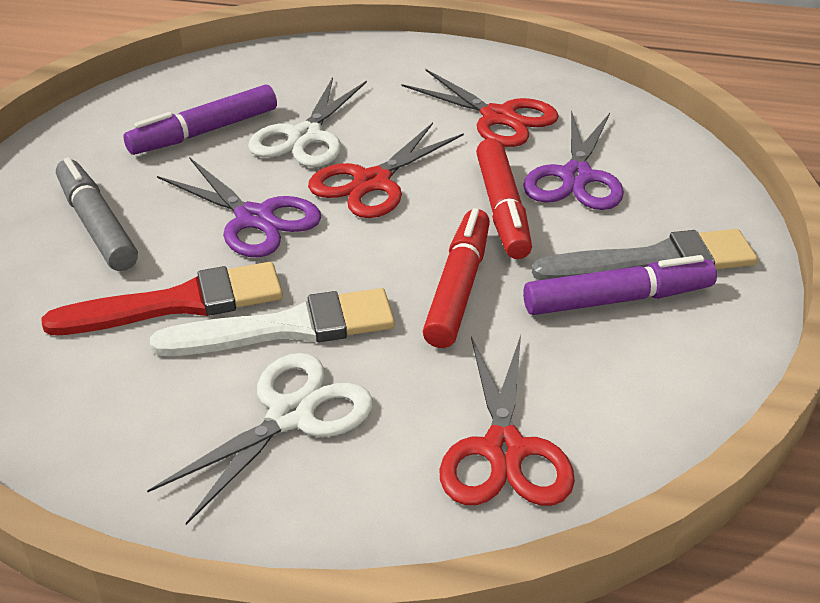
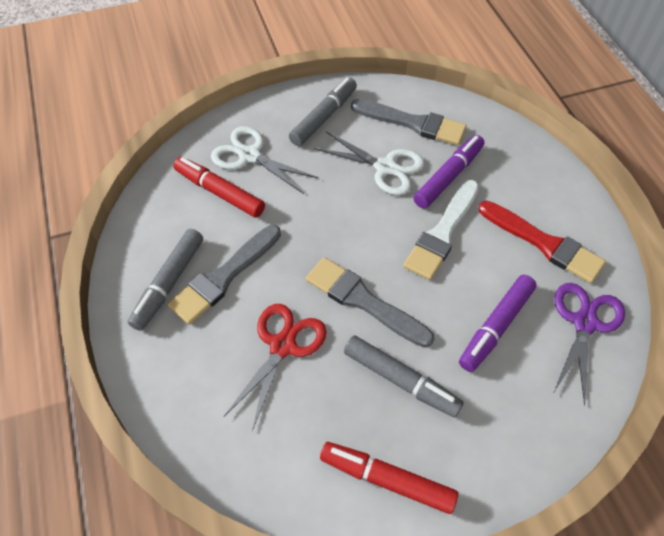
grey brush: 1 -> 3
grey marker: 1 -> 3
purple scissors: 2 -> 1
red scissors: 3 -> 1

